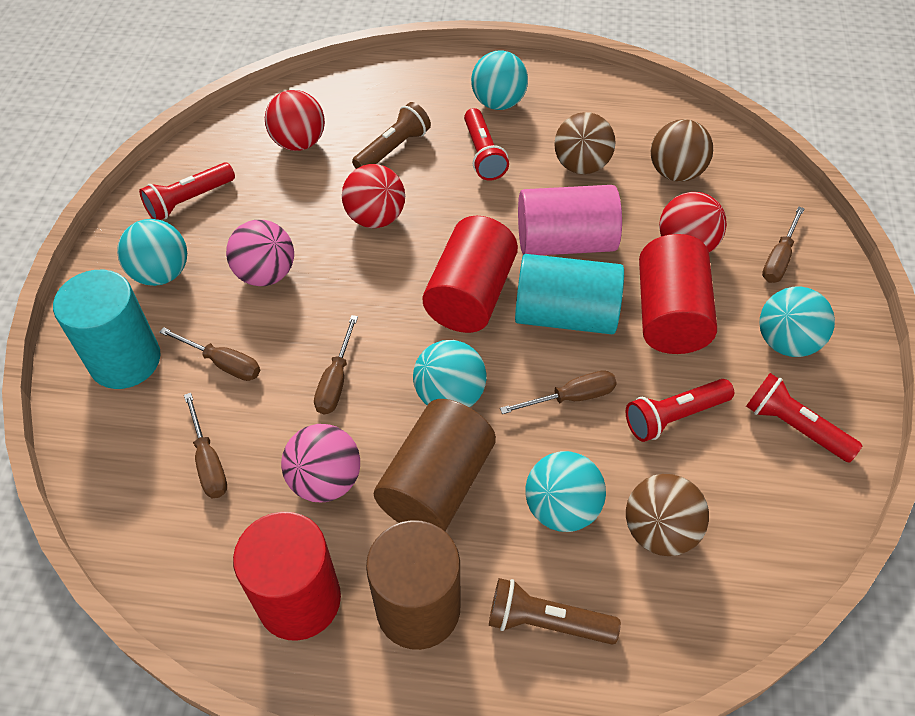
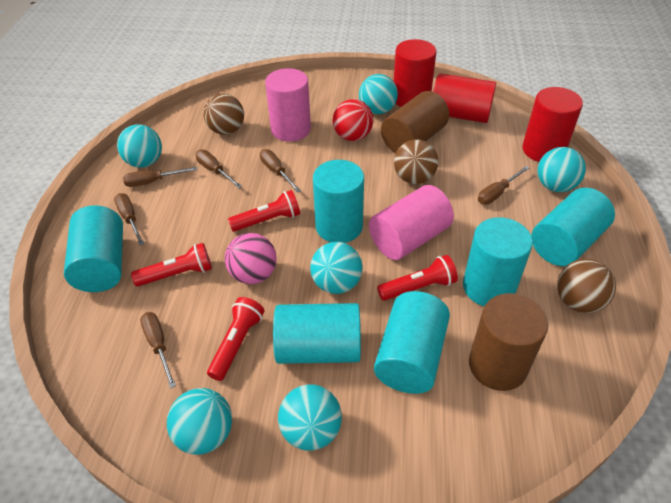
brown flashlight: 2 -> 0
brown screwdriver: 5 -> 6
pink ball: 2 -> 1
pink cylinder: 1 -> 2
red ball: 3 -> 1
turquoise ball: 5 -> 6
turquoise cylinder: 2 -> 6

